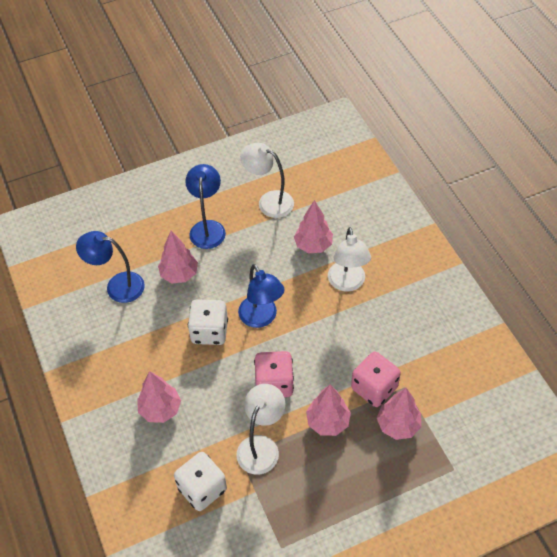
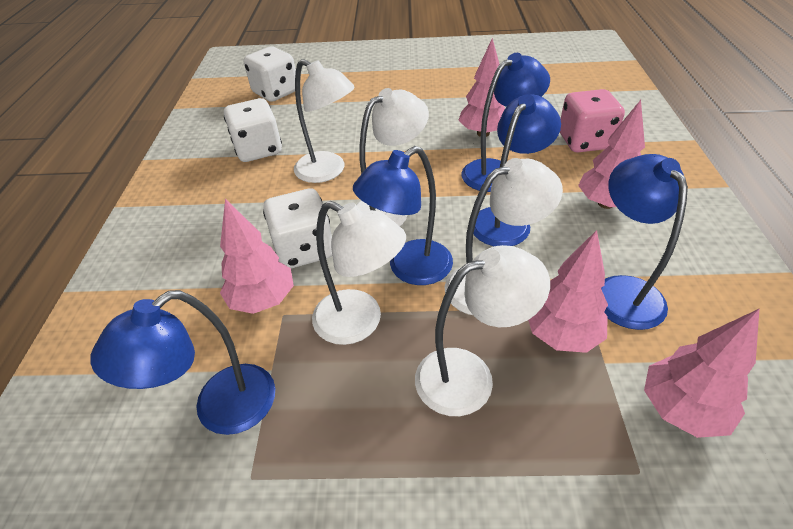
blue lamp: 3 -> 5
pink dice: 2 -> 1
white dice: 2 -> 3
white lamp: 3 -> 5

